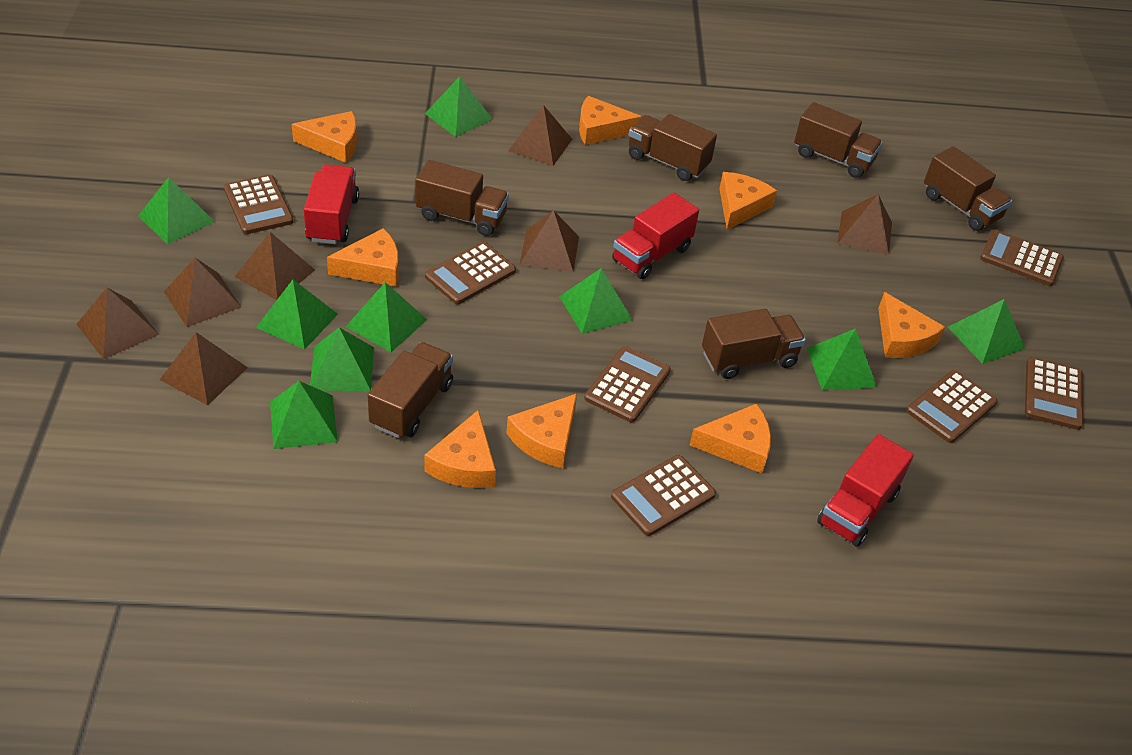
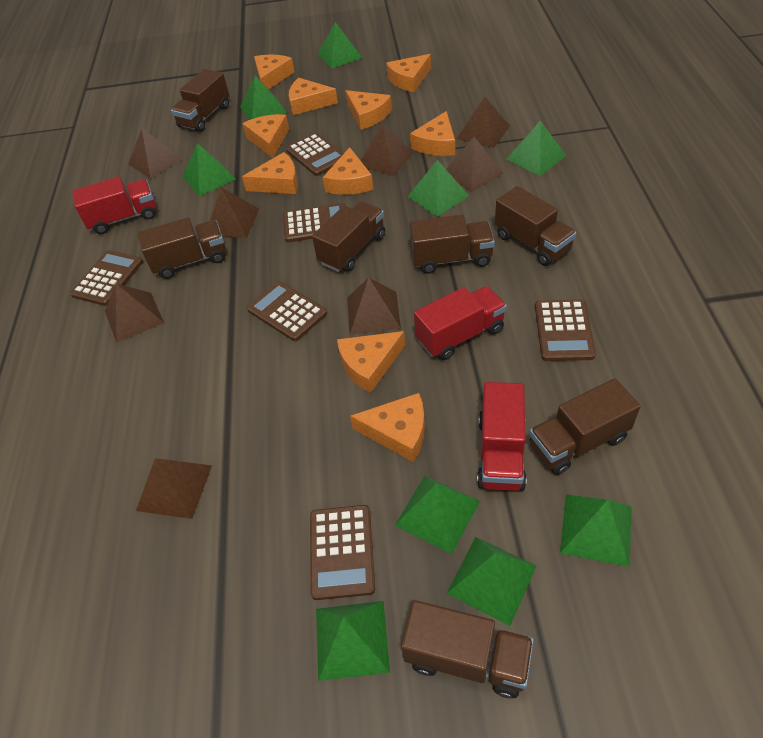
brown calculator: 7 -> 6
brown pyramid: 7 -> 8
brown truck: 6 -> 7
orange cheese: 8 -> 10

